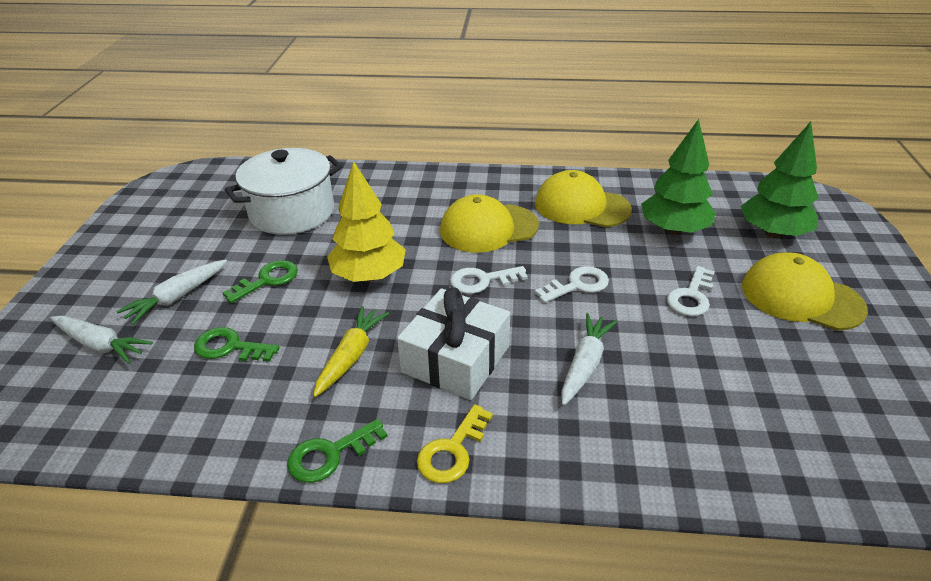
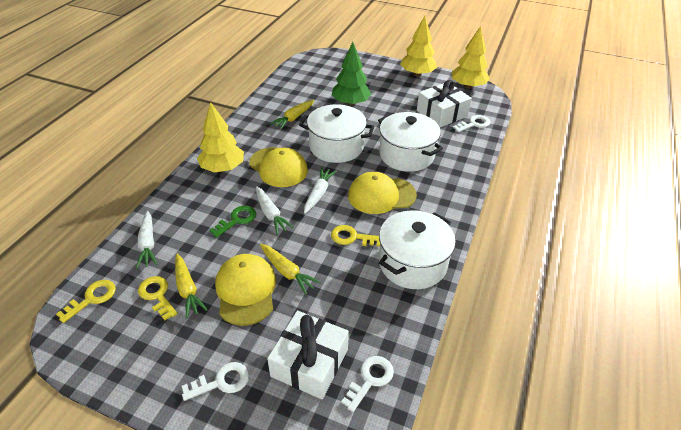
green key: 3 -> 1
green tree: 2 -> 1
white gift: 1 -> 2
white pot: 1 -> 3
yellow carrot: 1 -> 3
yellow key: 1 -> 3
yellow tree: 1 -> 3

